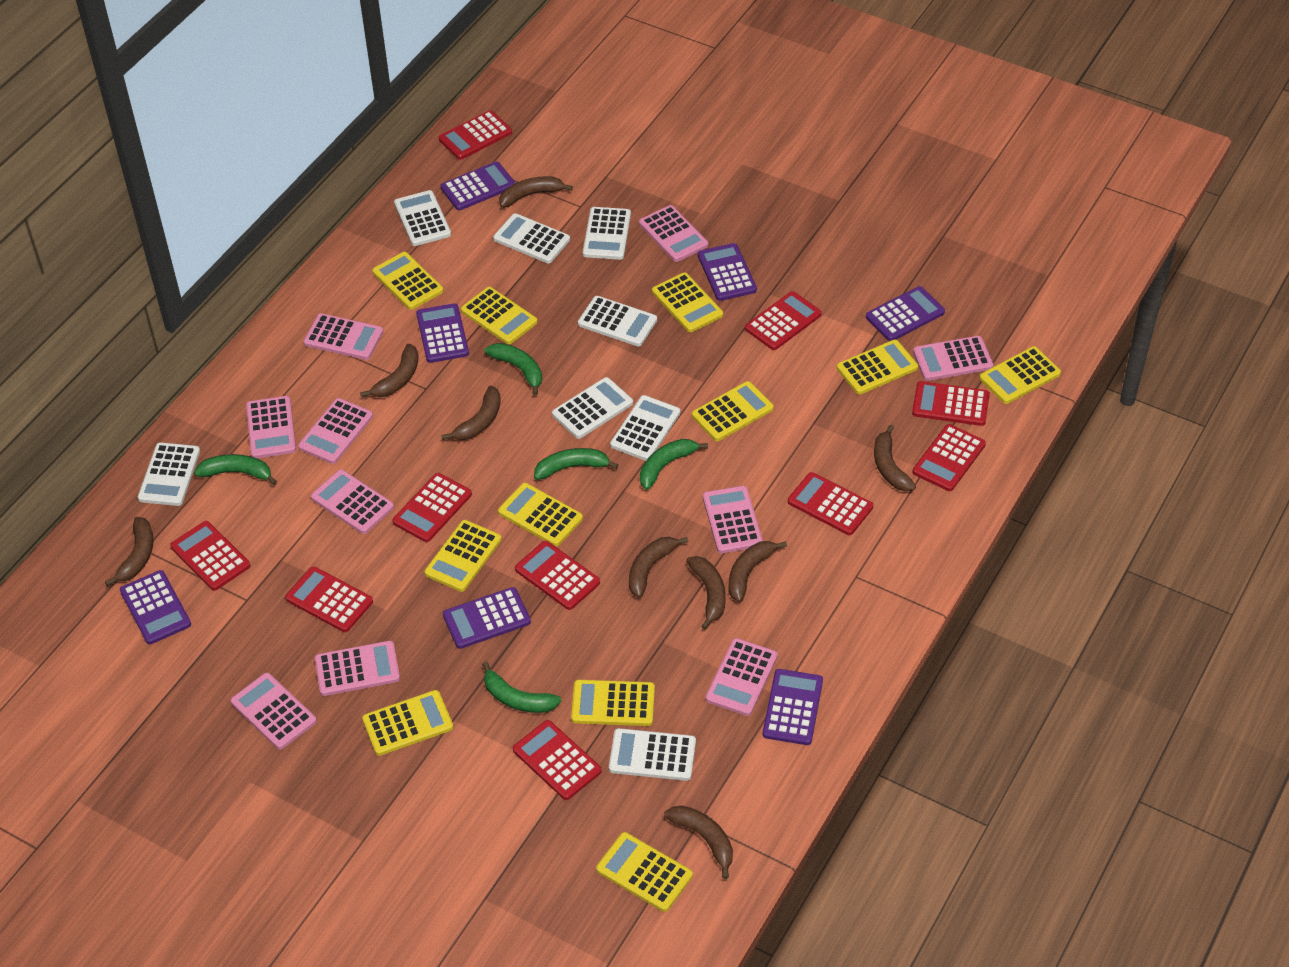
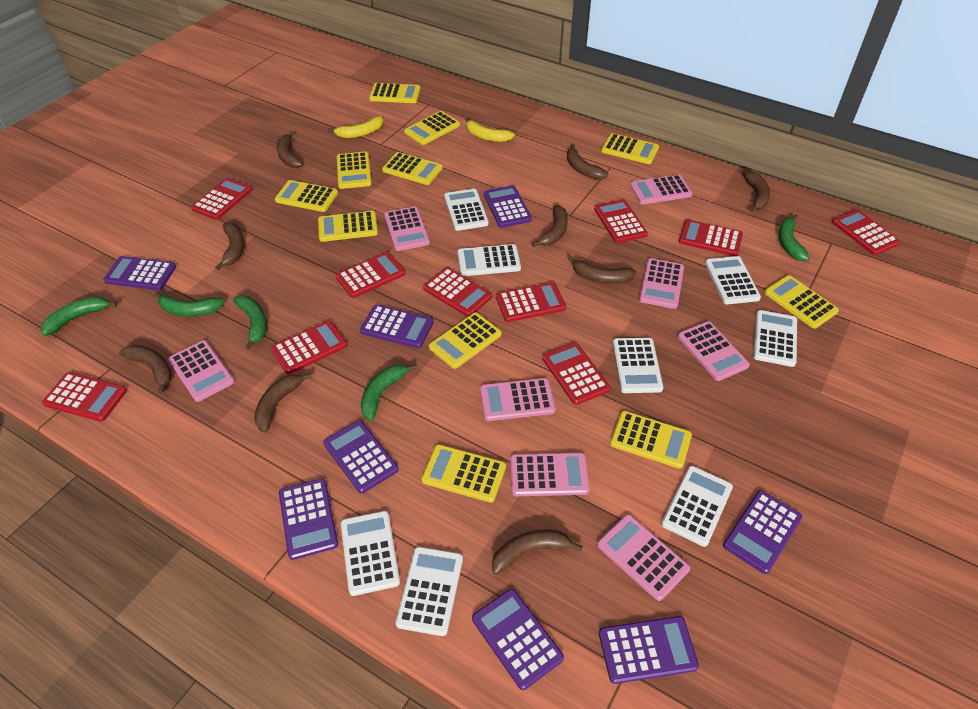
pink calculator: 10 -> 8
purple calculator: 7 -> 8
yellow banana: 0 -> 2

